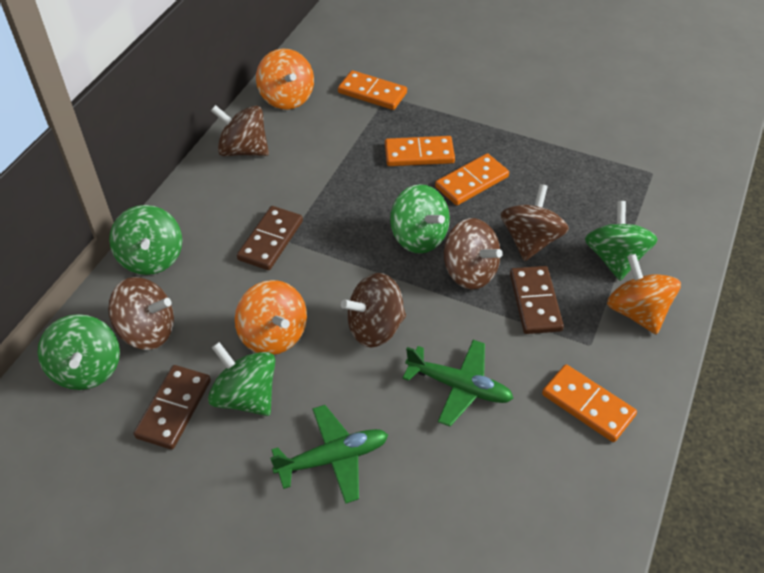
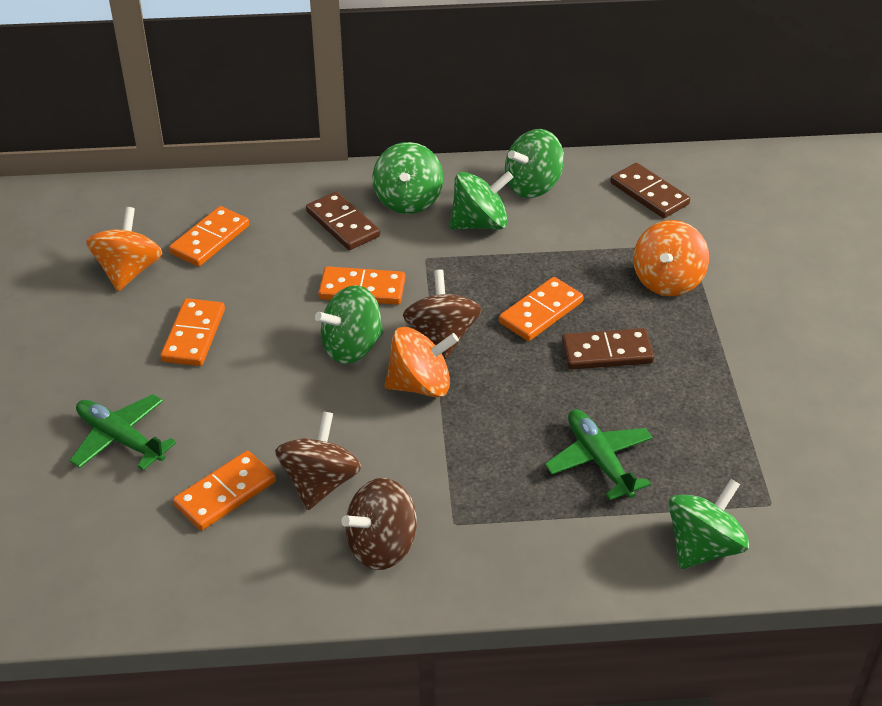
brown spinning top: 5 -> 3
orange domino: 4 -> 5

